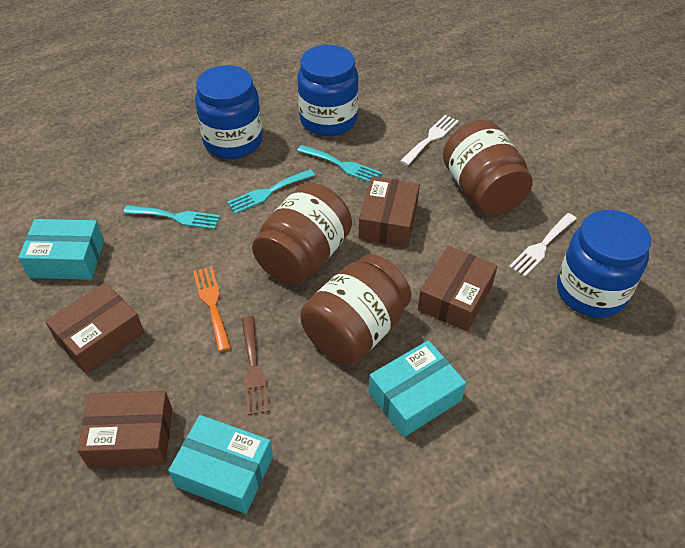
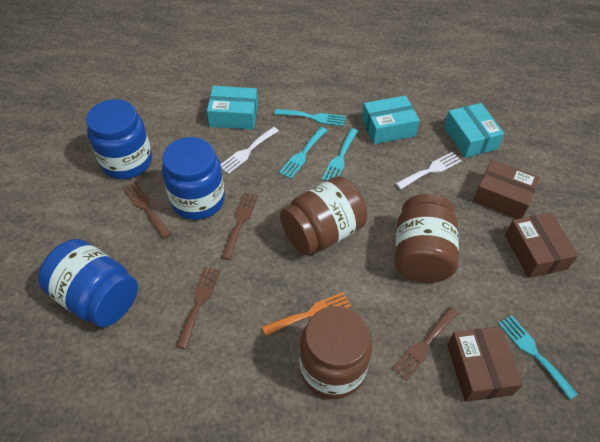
brown box: 4 -> 3
brown fork: 1 -> 4
turquoise fork: 3 -> 4

